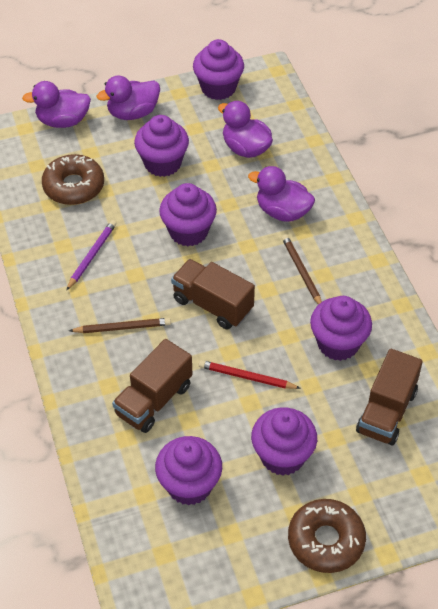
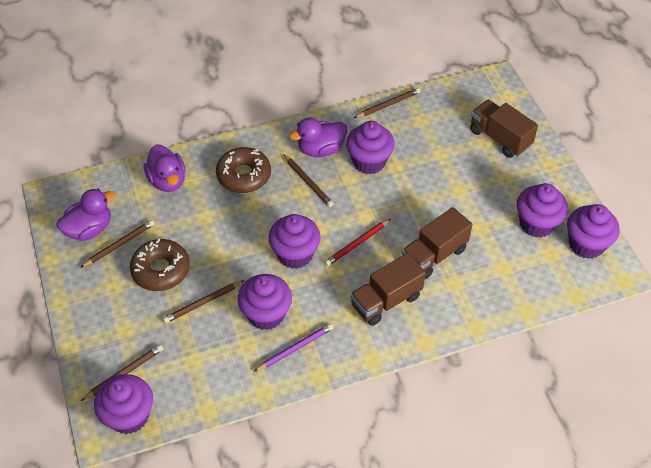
brown pencil: 2 -> 5
purple duck: 4 -> 3

